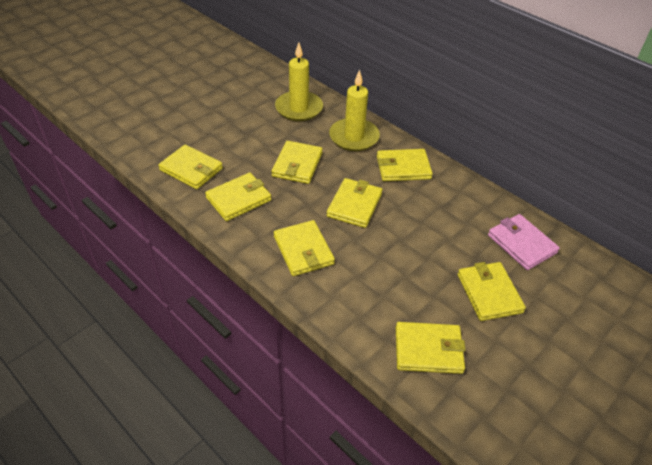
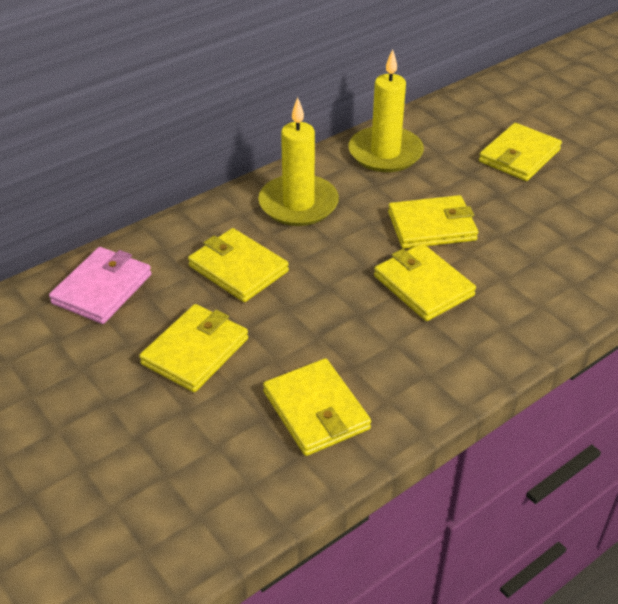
yellow wallet: 8 -> 6

